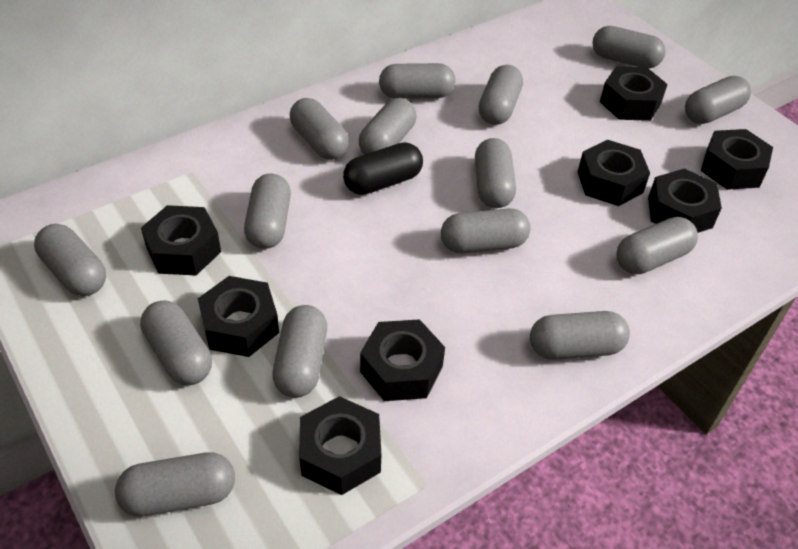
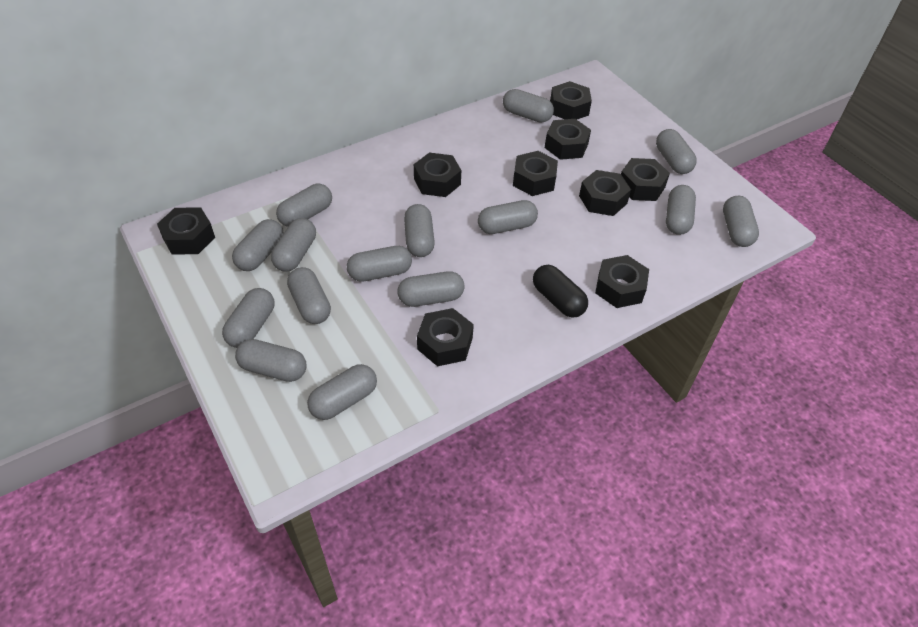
black nut: 8 -> 9

